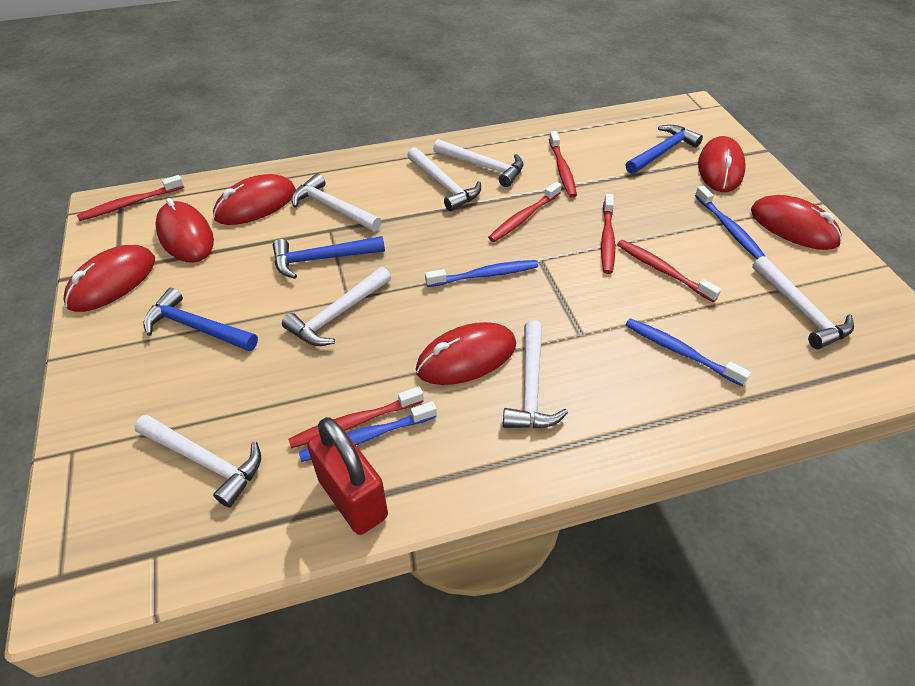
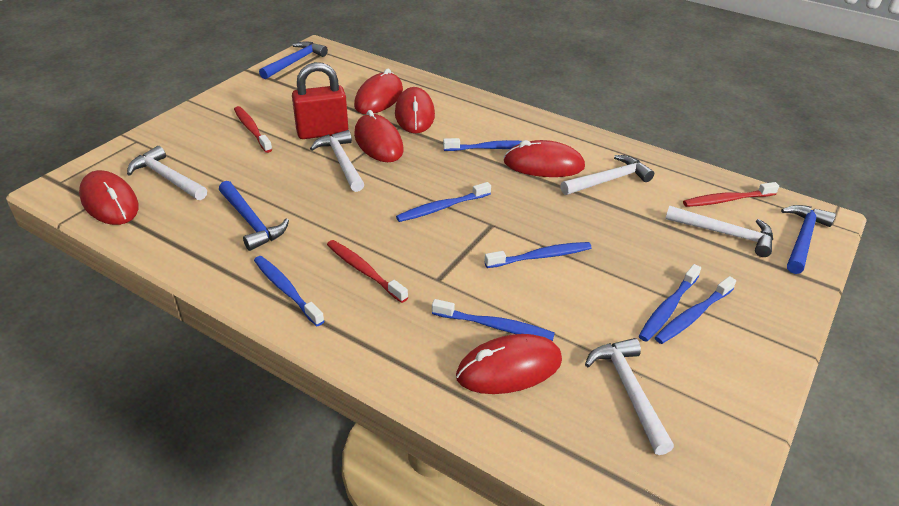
blue toothbrush: 4 -> 7
red toothbrush: 6 -> 3
white hammer: 7 -> 5

